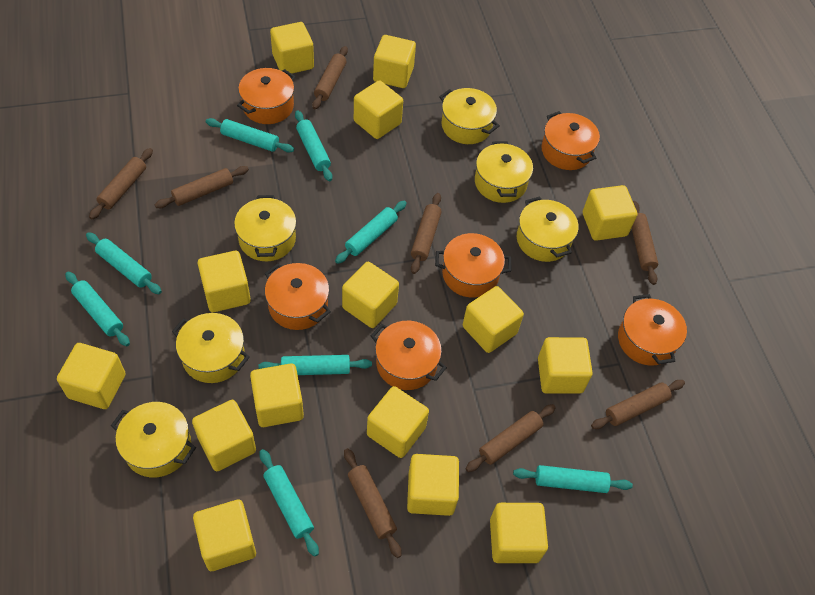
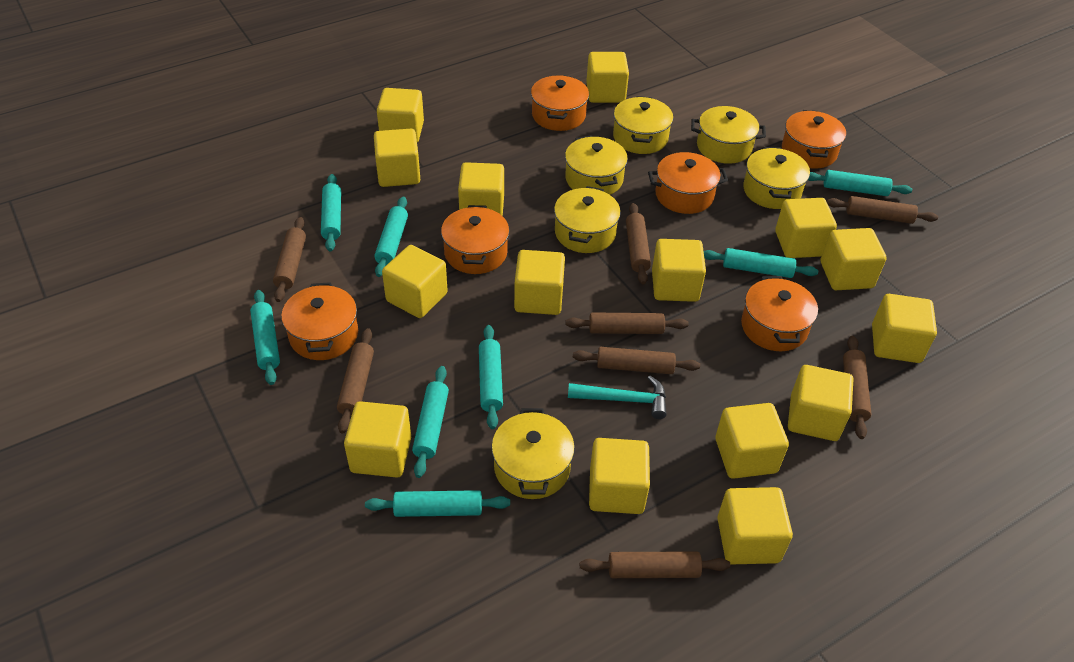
turquoise hammer: 0 -> 1

